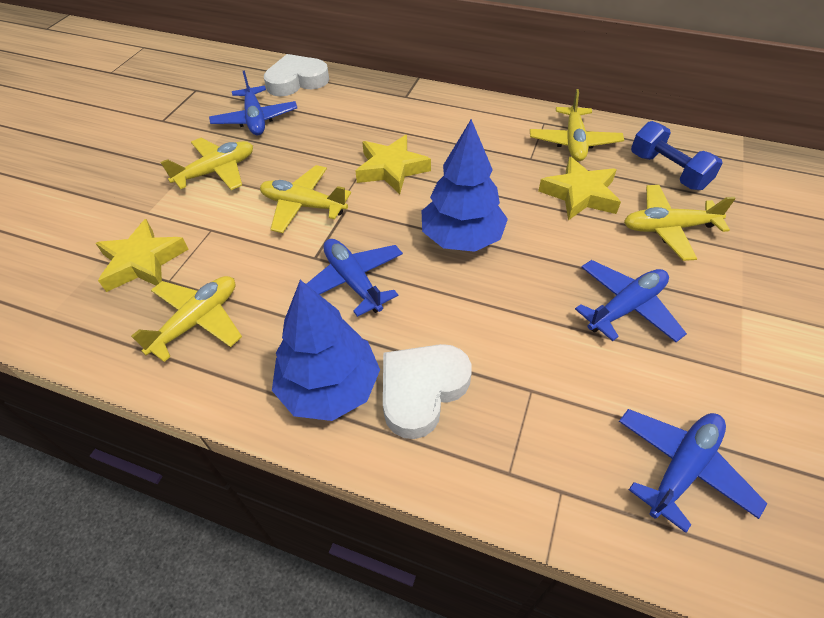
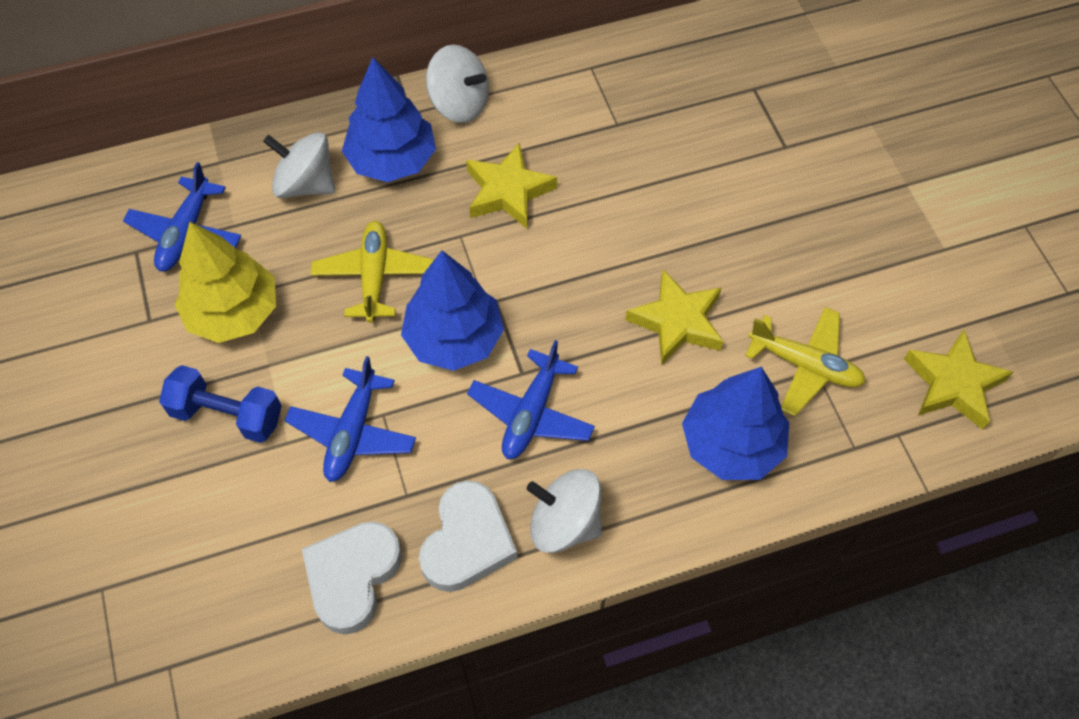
blue plane: 4 -> 3
blue tree: 2 -> 3
white spinning top: 0 -> 3
yellow plane: 5 -> 2
yellow tree: 0 -> 1

